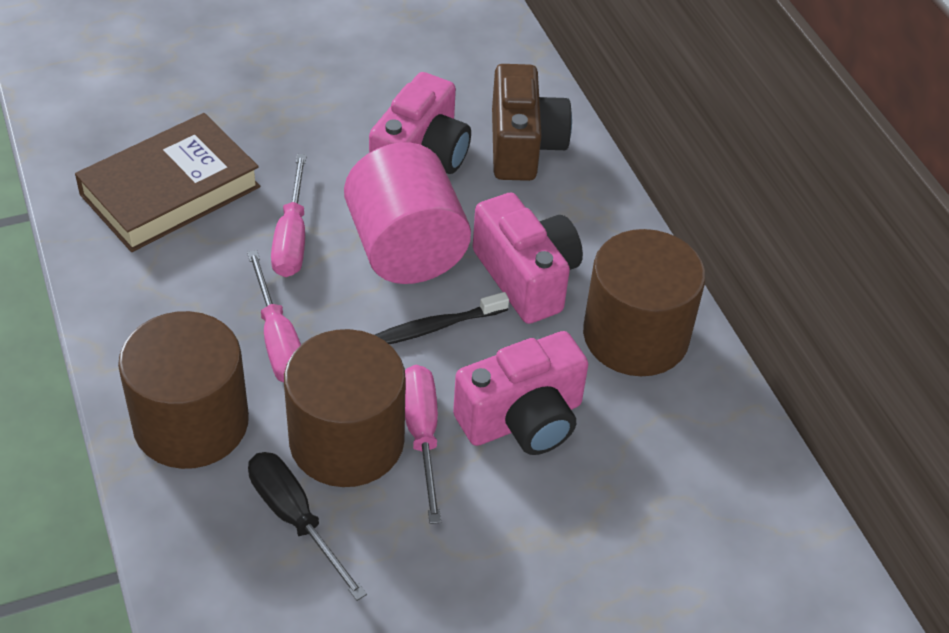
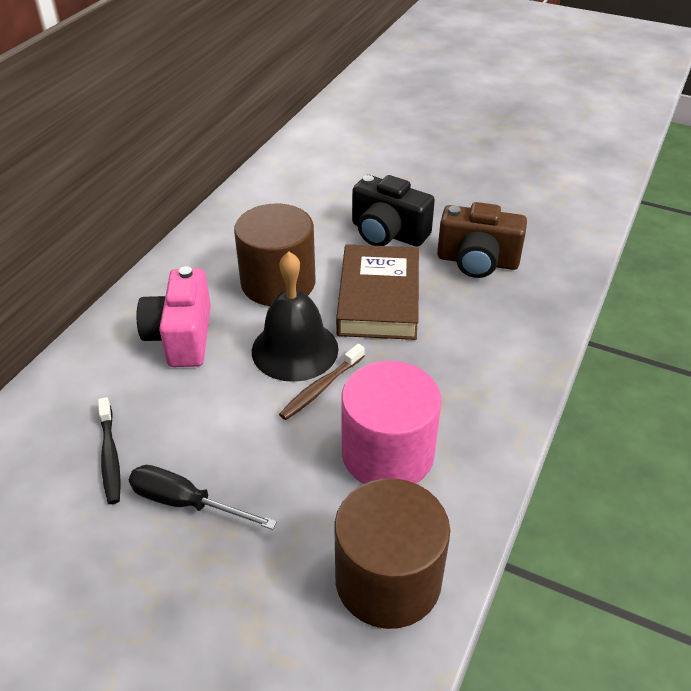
black bell: 0 -> 1
black camera: 0 -> 1
brown cylinder: 3 -> 2
brown toothbrush: 0 -> 1
pink camera: 3 -> 1
pink screwdriver: 3 -> 0

